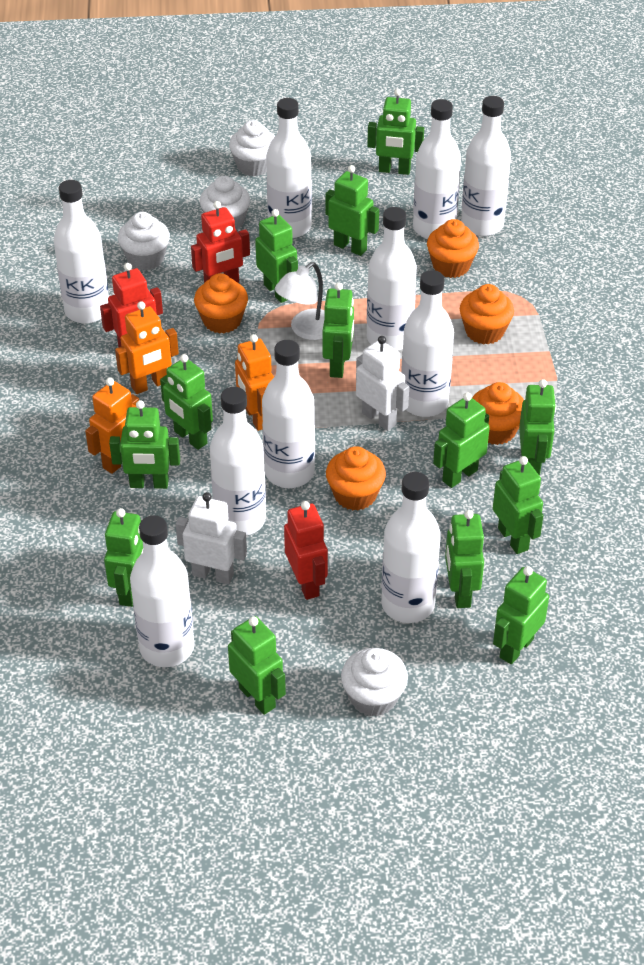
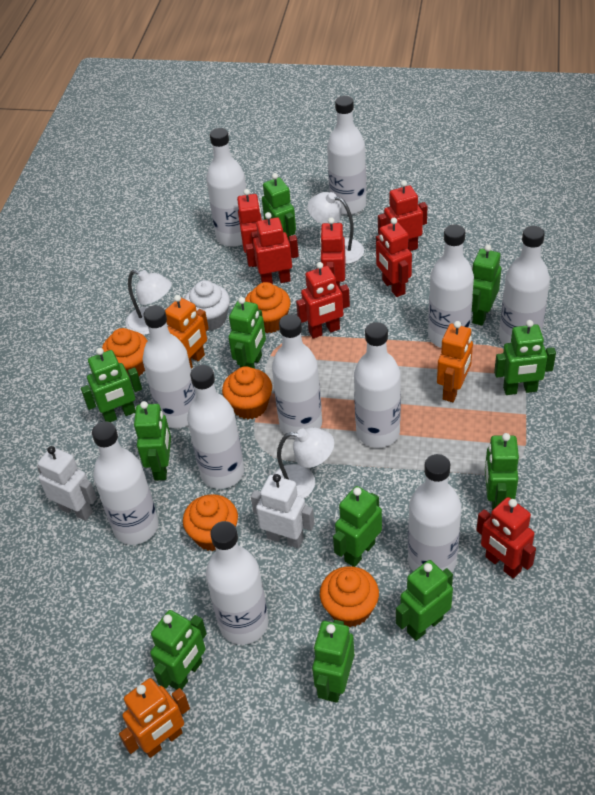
green robot: 13 -> 11
red robot: 3 -> 7
white bottle: 10 -> 11
white cupcake: 4 -> 1
white lamp: 1 -> 3

